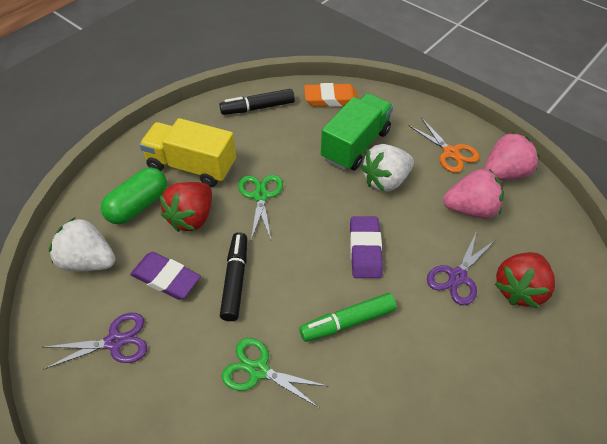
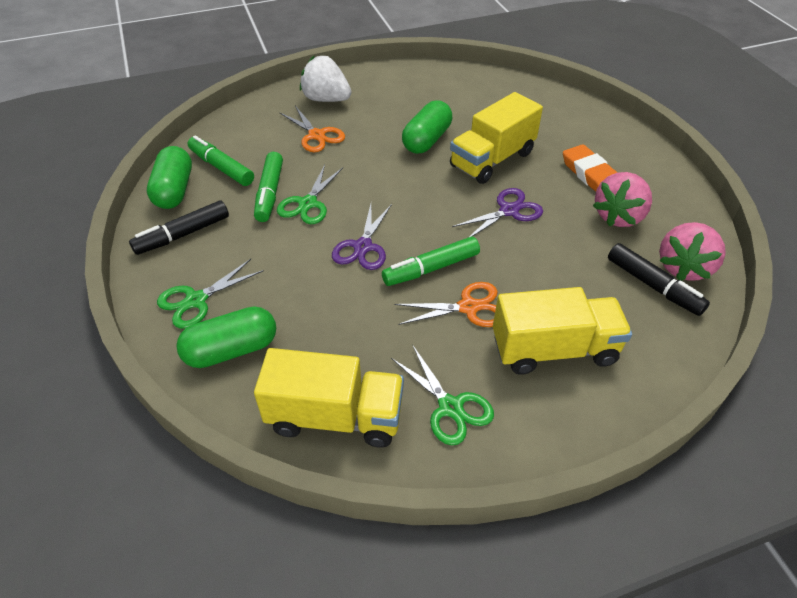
green capsule: 1 -> 3
green marker: 1 -> 3
green scissors: 2 -> 3
green truck: 1 -> 0
orange scissors: 1 -> 2
purple eraser: 2 -> 0
red strawberry: 2 -> 0
white strawberry: 2 -> 1
yellow truck: 1 -> 3

